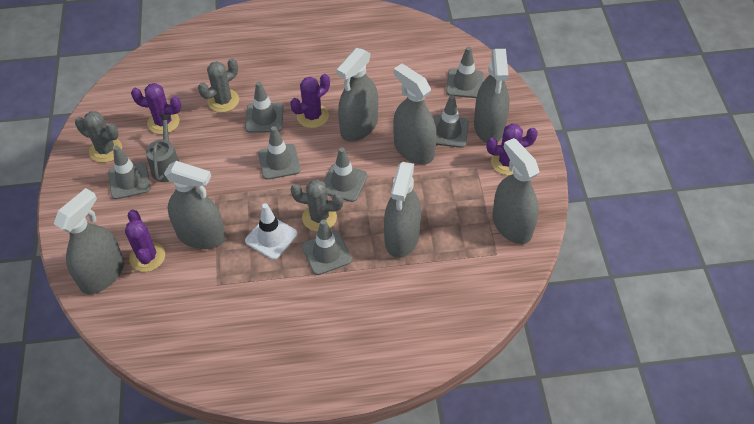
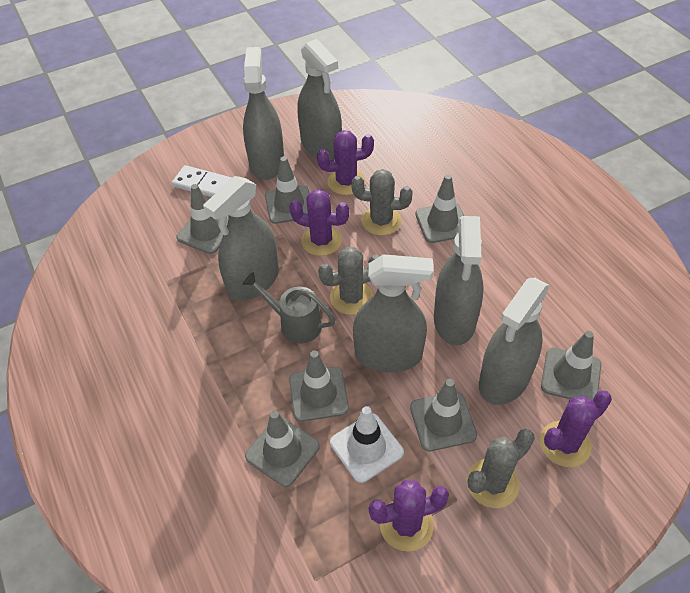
grey spray bottle: 7 -> 6
white domino: 0 -> 1

